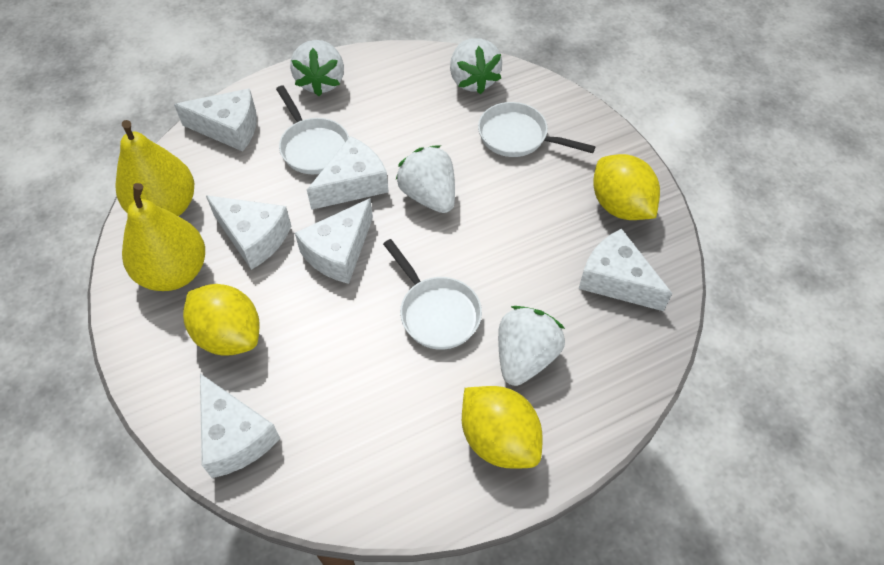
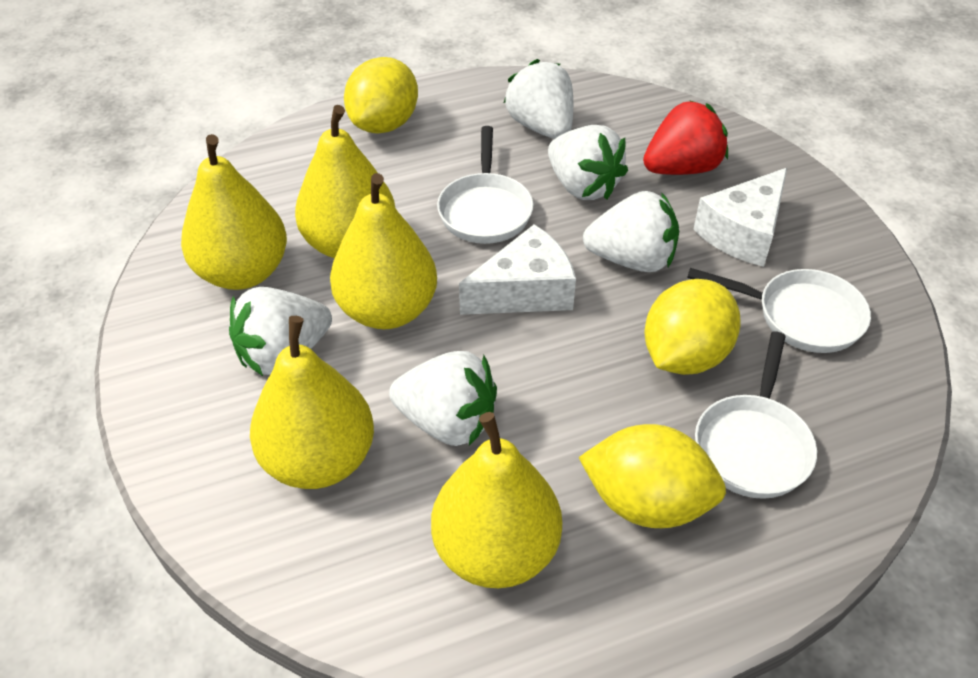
red strawberry: 0 -> 1
white cheese: 6 -> 2
white strawberry: 4 -> 5
yellow pear: 2 -> 5

